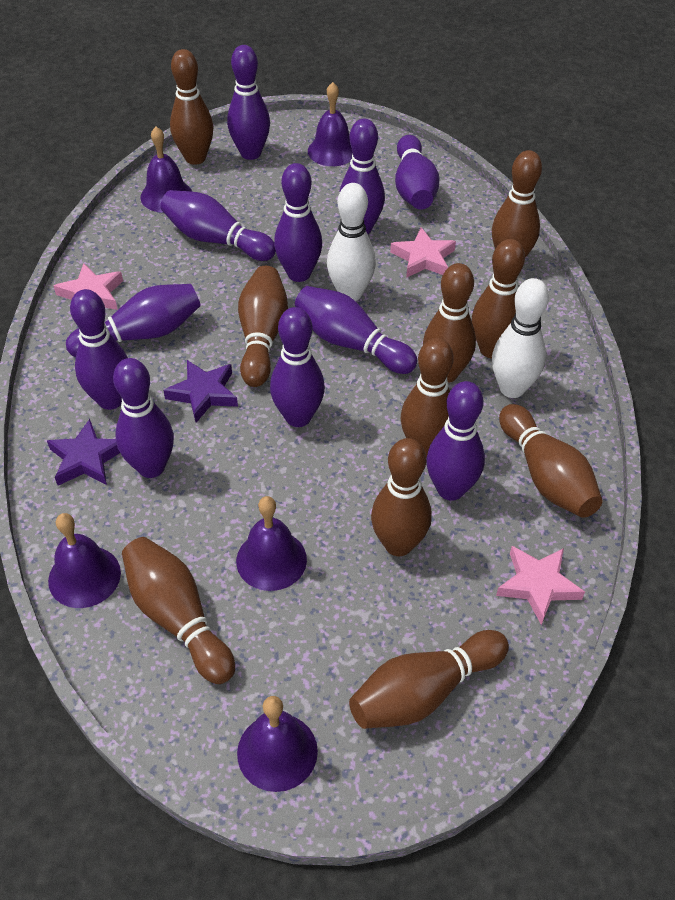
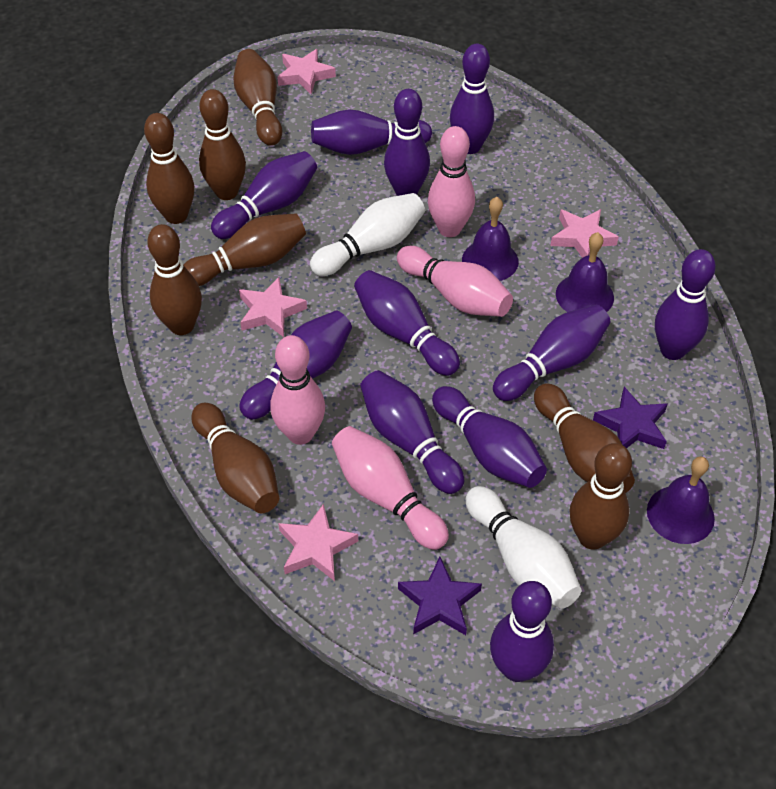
brown bowling pin: 10 -> 8
pink bowling pin: 0 -> 4
pink star: 3 -> 4
purple bell: 5 -> 3

